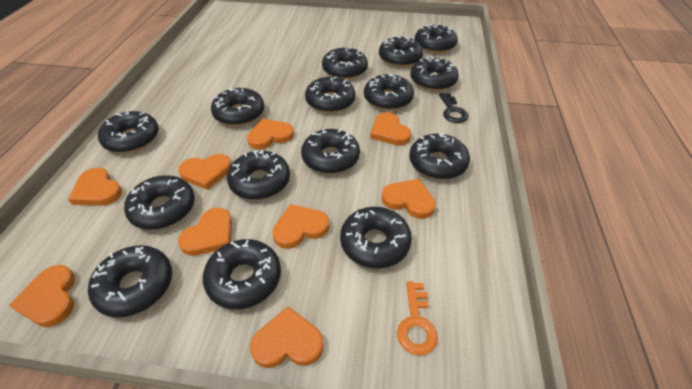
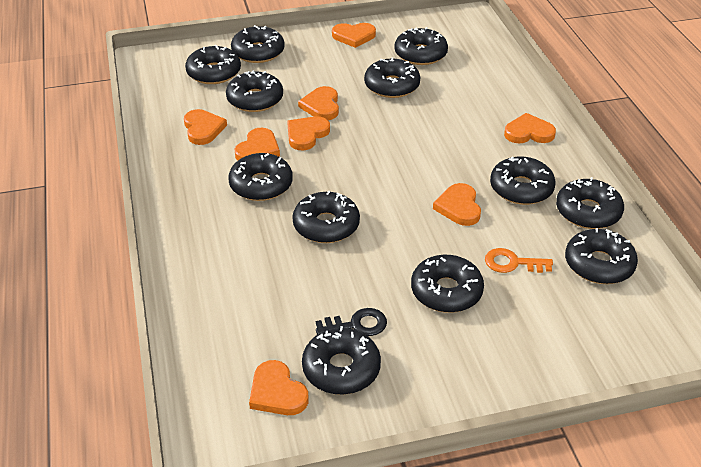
black donut: 15 -> 12
orange heart: 9 -> 8

